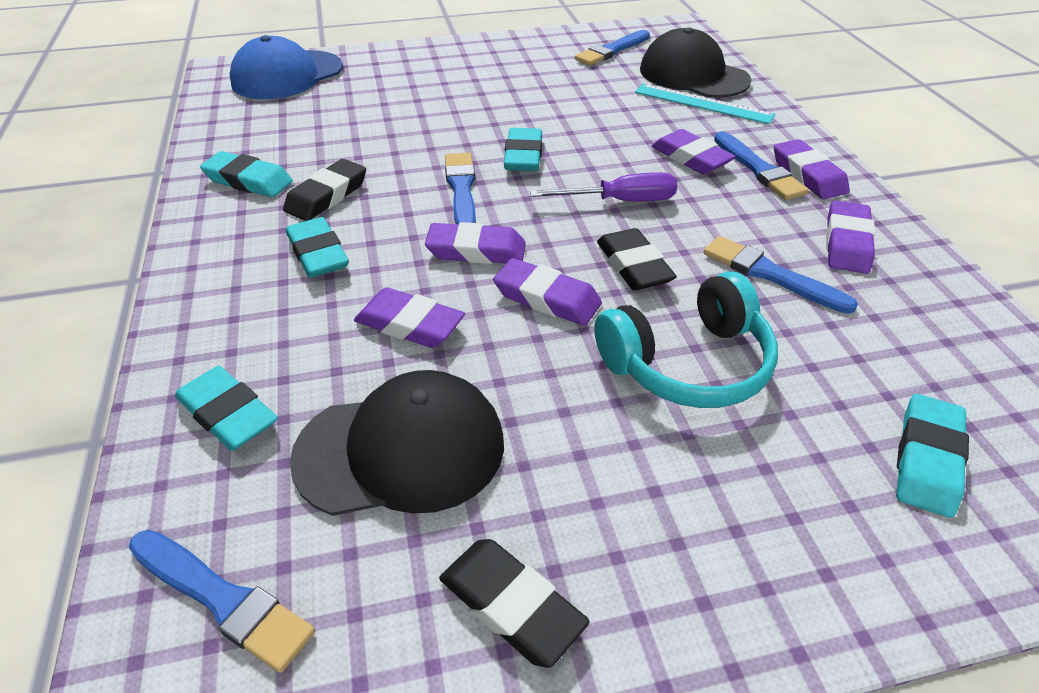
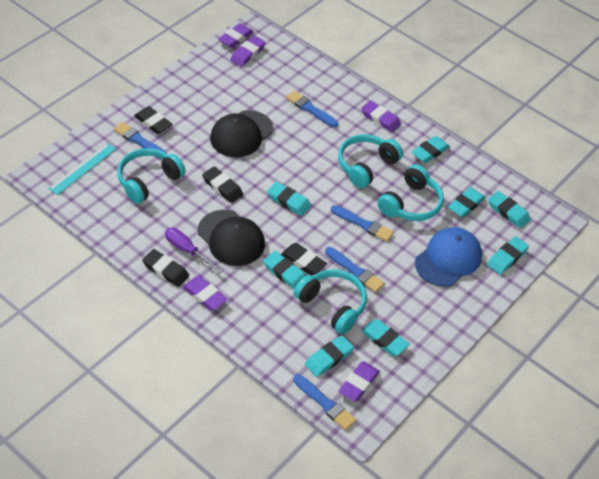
black eraser: 3 -> 4
purple eraser: 6 -> 5
turquoise eraser: 5 -> 8
turquoise headphones: 1 -> 4

